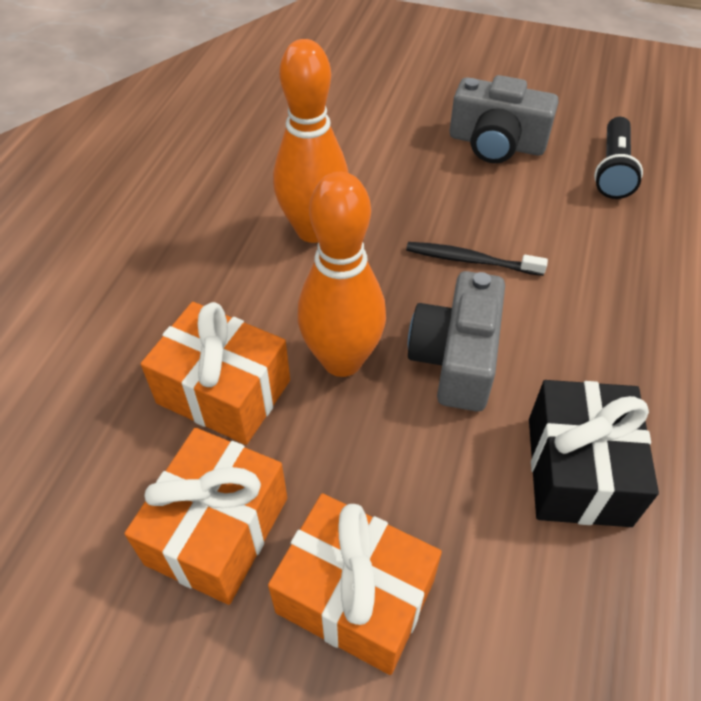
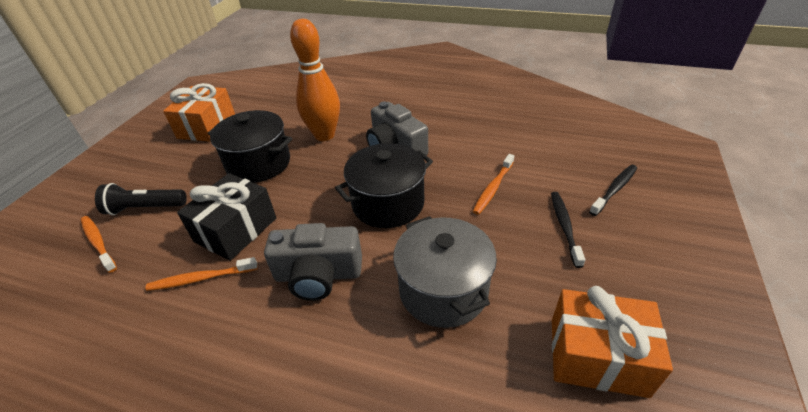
black pot: 0 -> 2
black toothbrush: 1 -> 2
grey pot: 0 -> 1
orange bowling pin: 2 -> 1
orange gift: 3 -> 2
orange toothbrush: 0 -> 3

